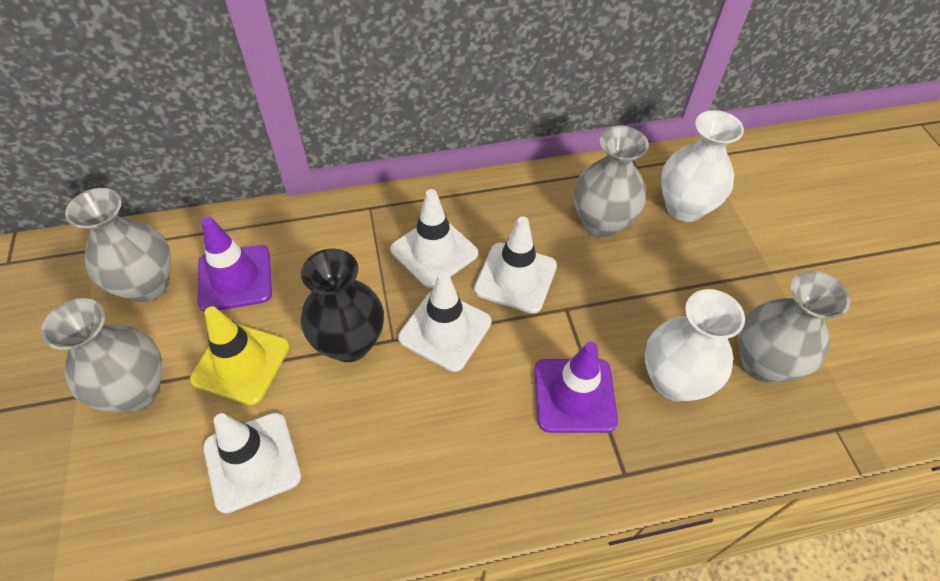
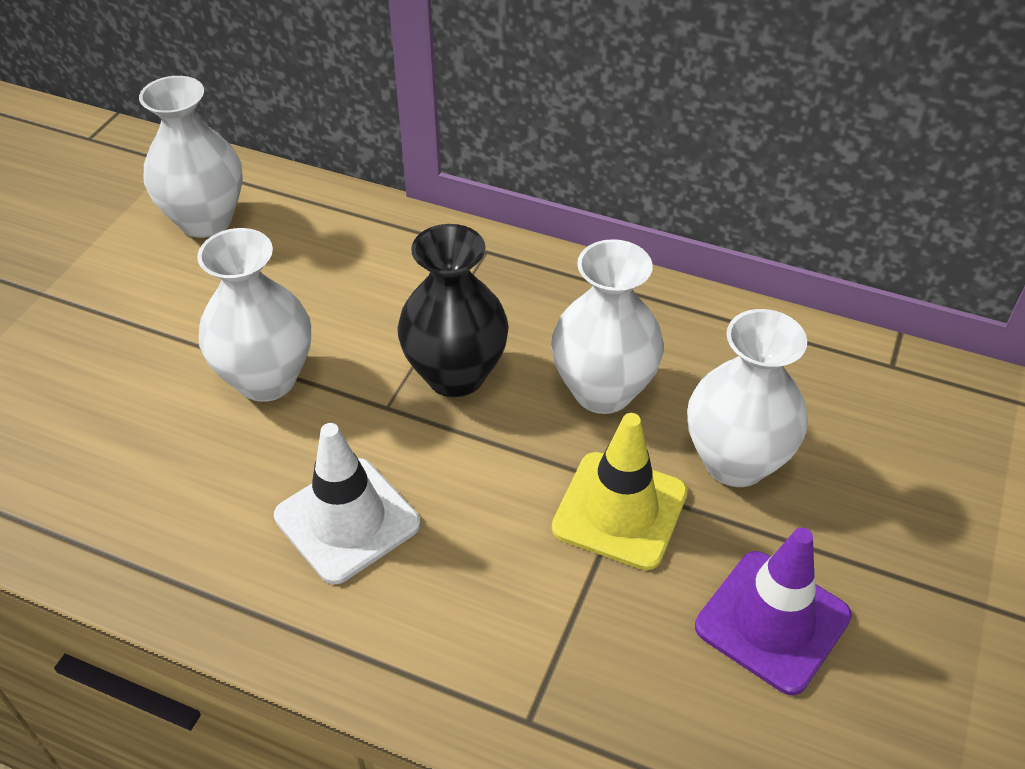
grey vase: 4 -> 0
purple traffic cone: 2 -> 1
white traffic cone: 4 -> 1
white vase: 2 -> 4

